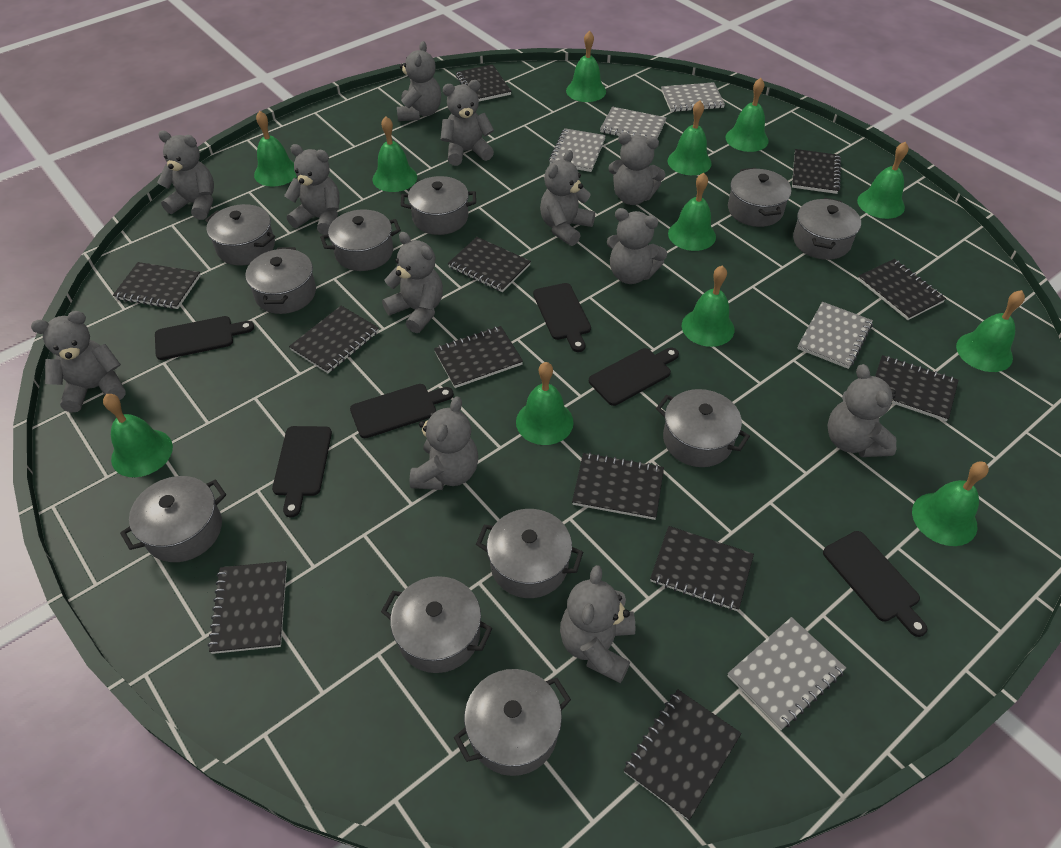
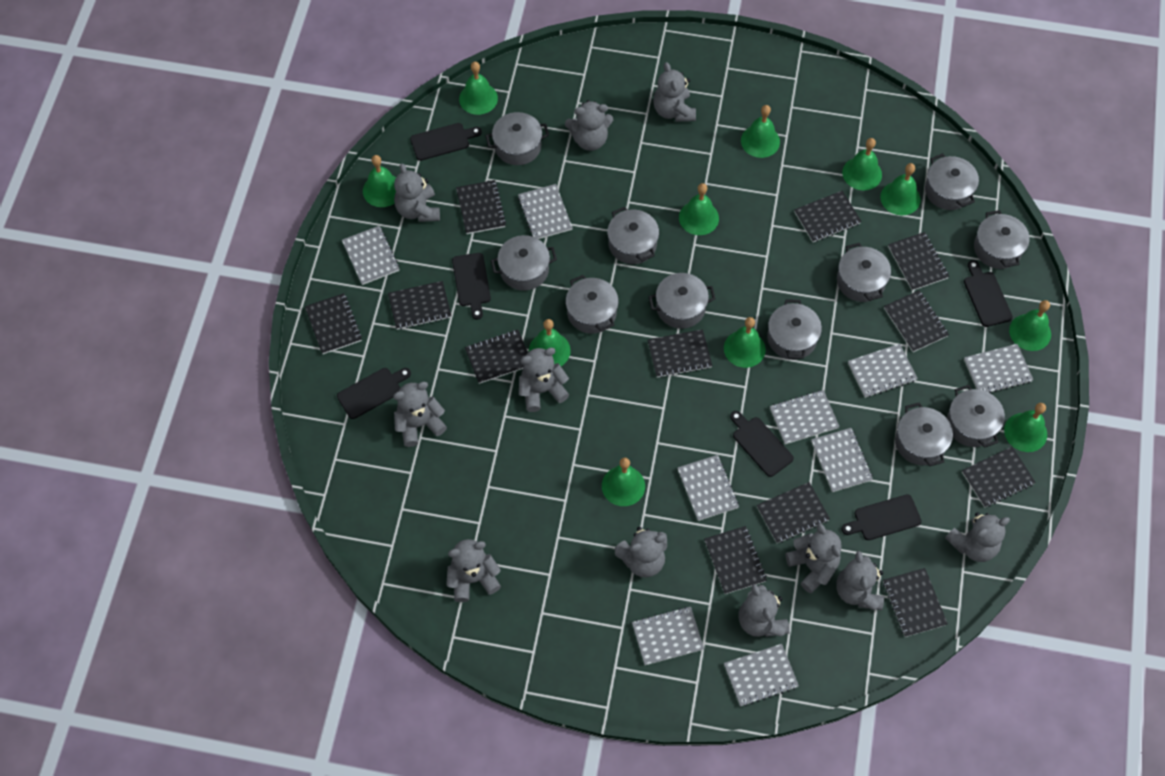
green bell: 12 -> 11
grey notebook: 5 -> 9
grey teddy bear: 12 -> 11

